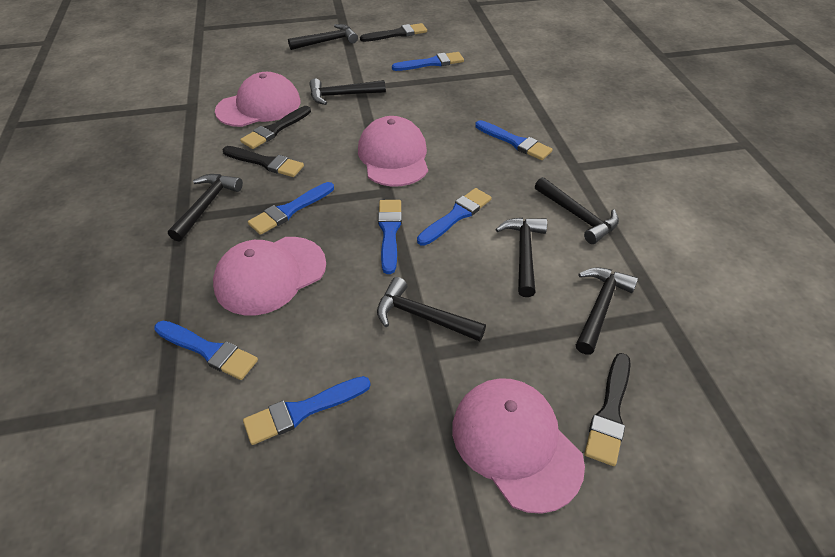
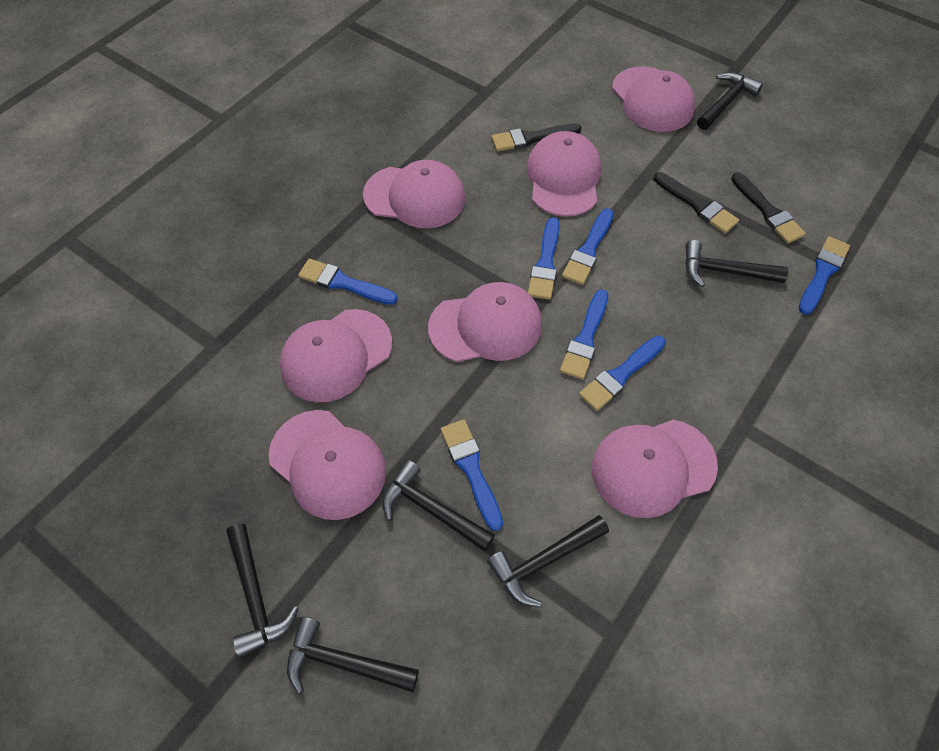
black brush: 4 -> 3
black hammer: 7 -> 6
pink cap: 4 -> 7

